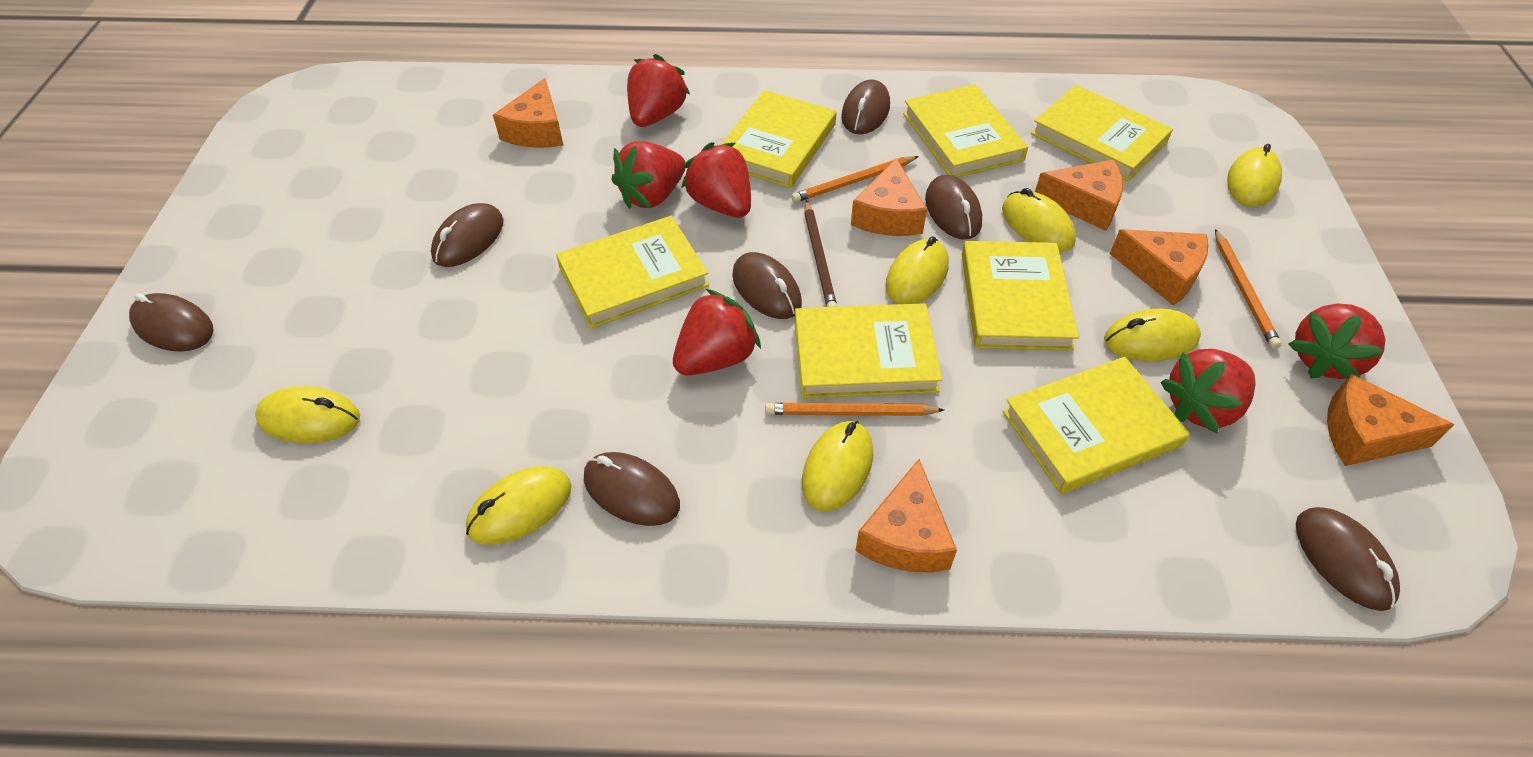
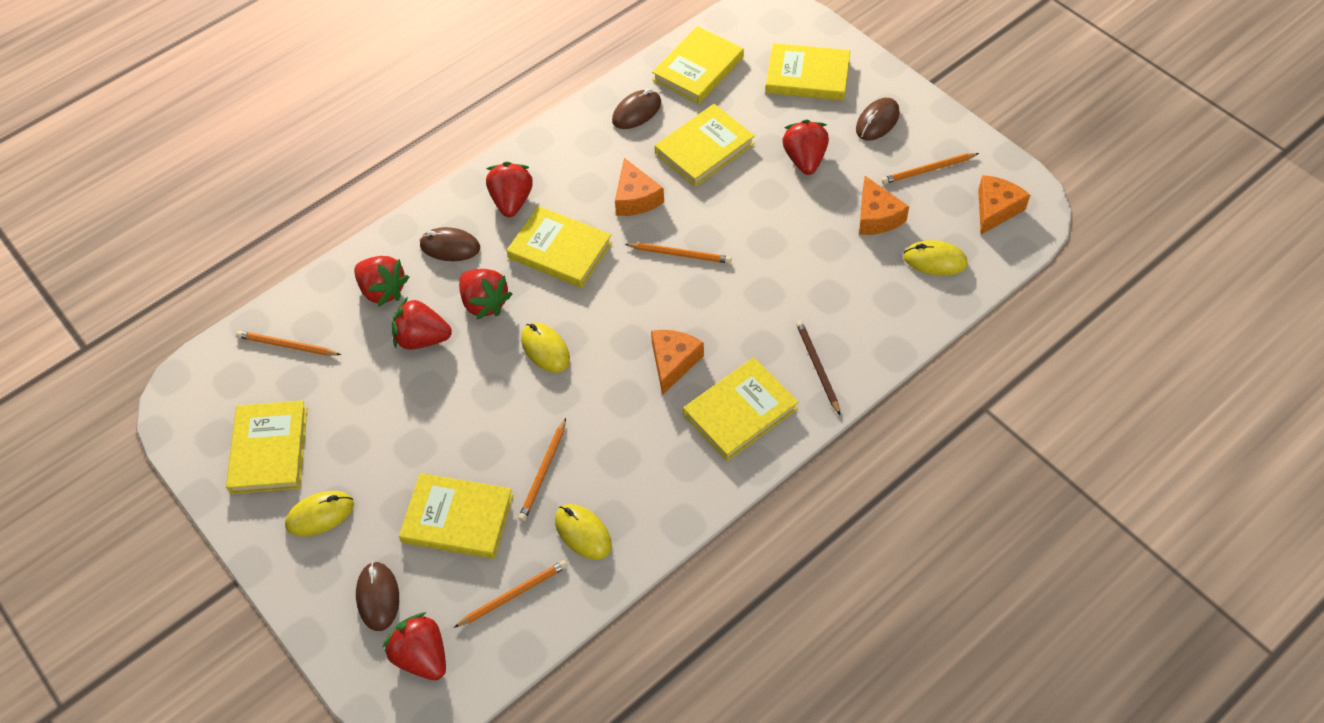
brown mouse: 7 -> 4
orange cheese: 6 -> 4
orange pencil: 3 -> 5
yellow mouse: 7 -> 4

